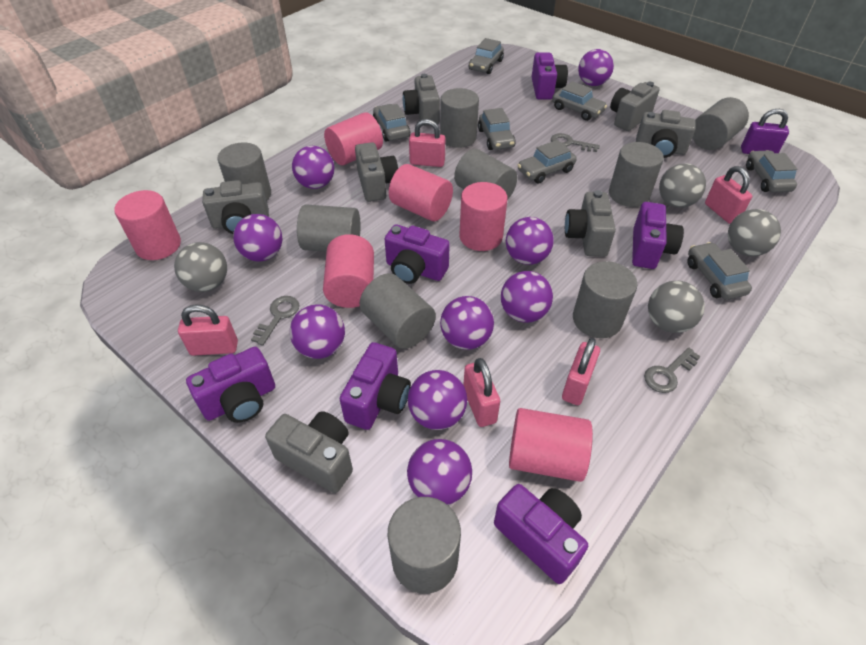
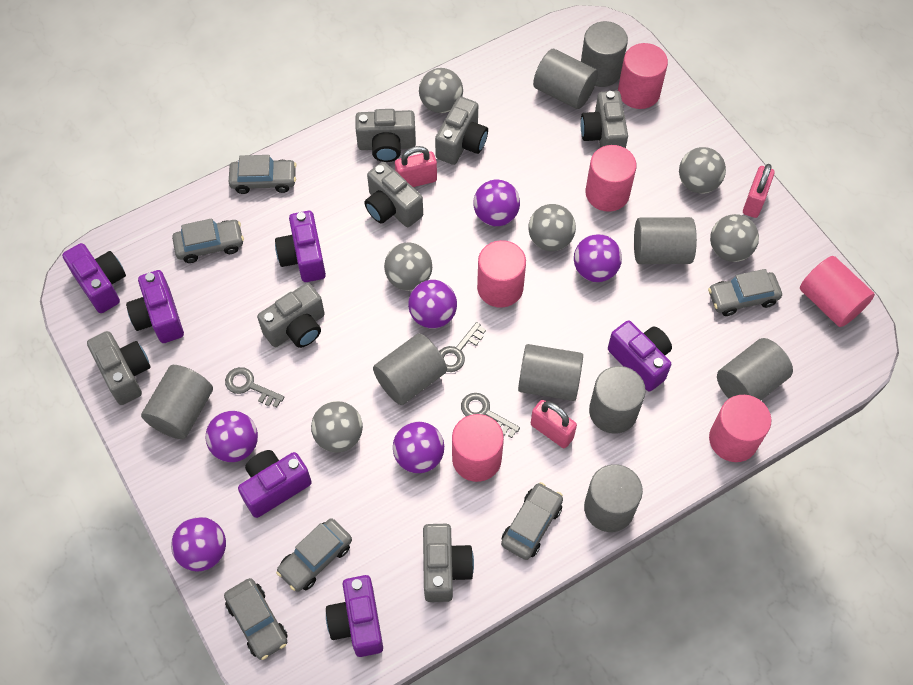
grey ball: 4 -> 6
grey car: 7 -> 6
pink padlock: 5 -> 3
purple ball: 9 -> 6
purple padlock: 1 -> 0

